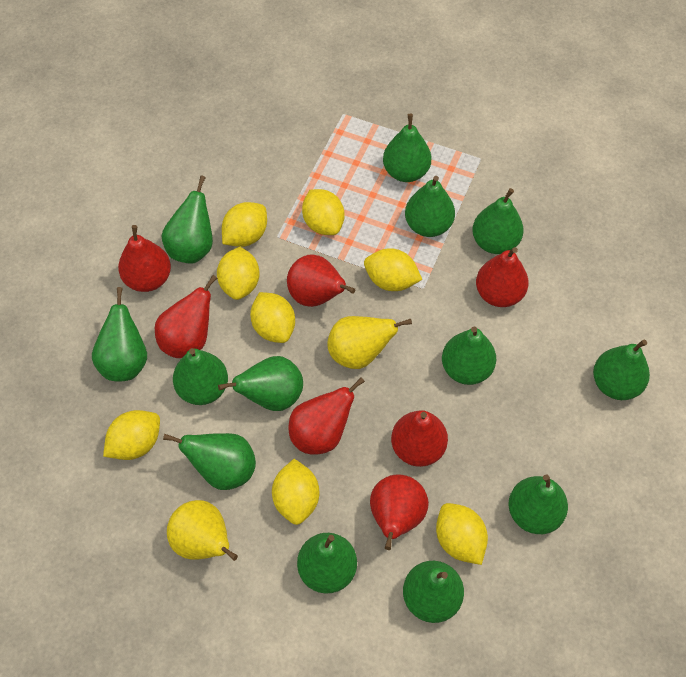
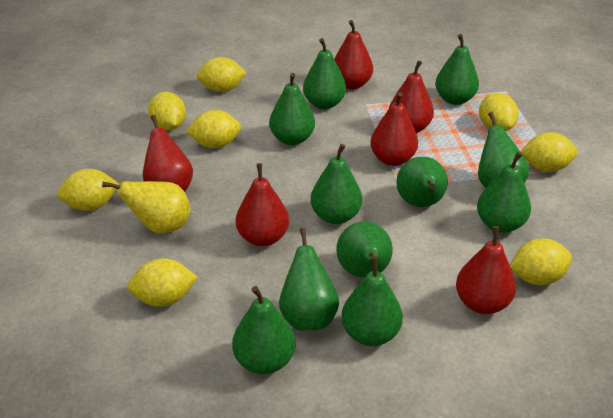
green pear: 13 -> 11
red pear: 7 -> 6
yellow pear: 2 -> 1

